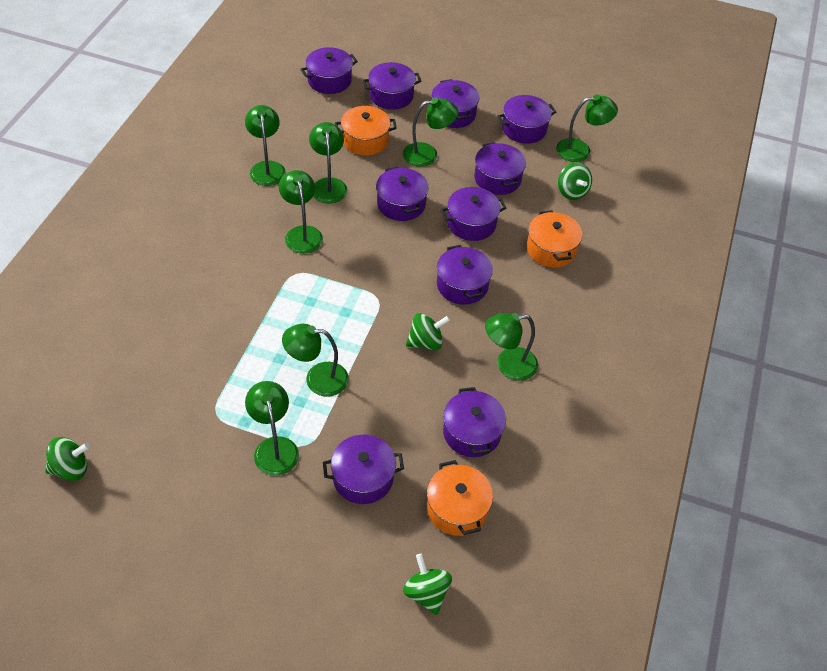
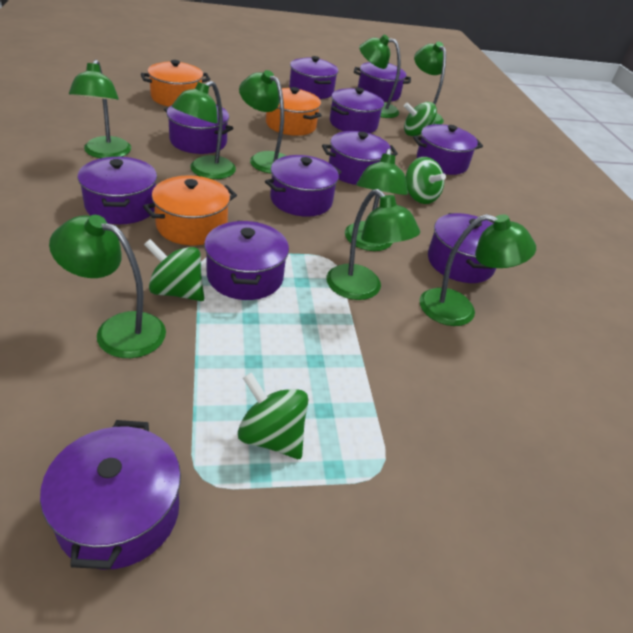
green lamp: 8 -> 9
purple pot: 10 -> 11

